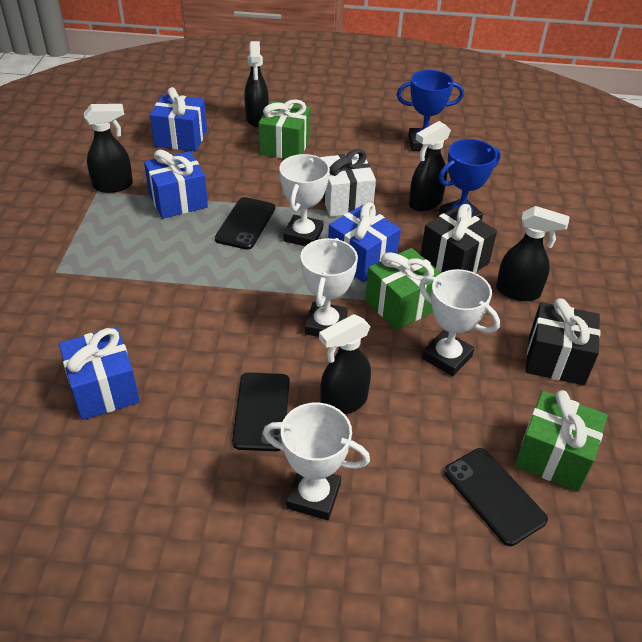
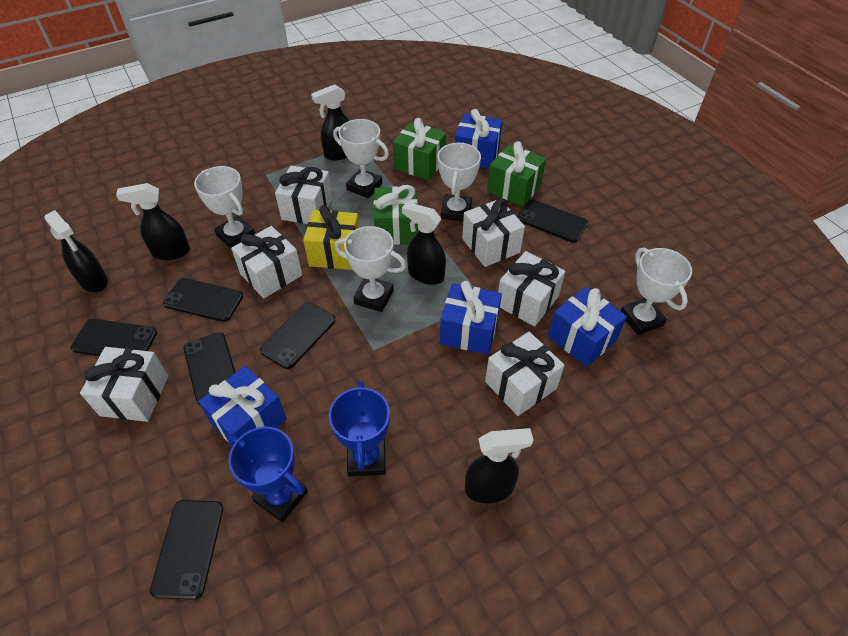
black gift: 2 -> 0
black phone: 3 -> 6
white gift: 1 -> 6
white trophy: 4 -> 5
yellow gift: 0 -> 1

